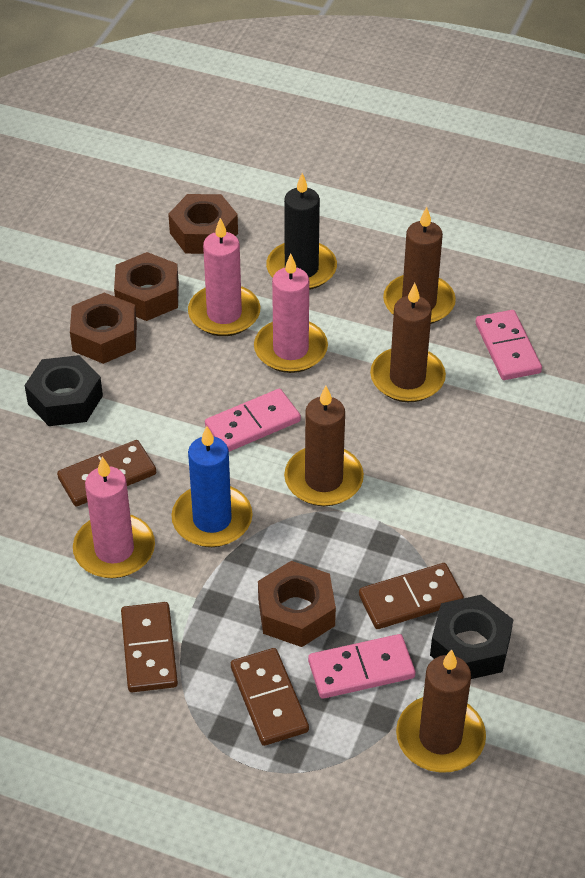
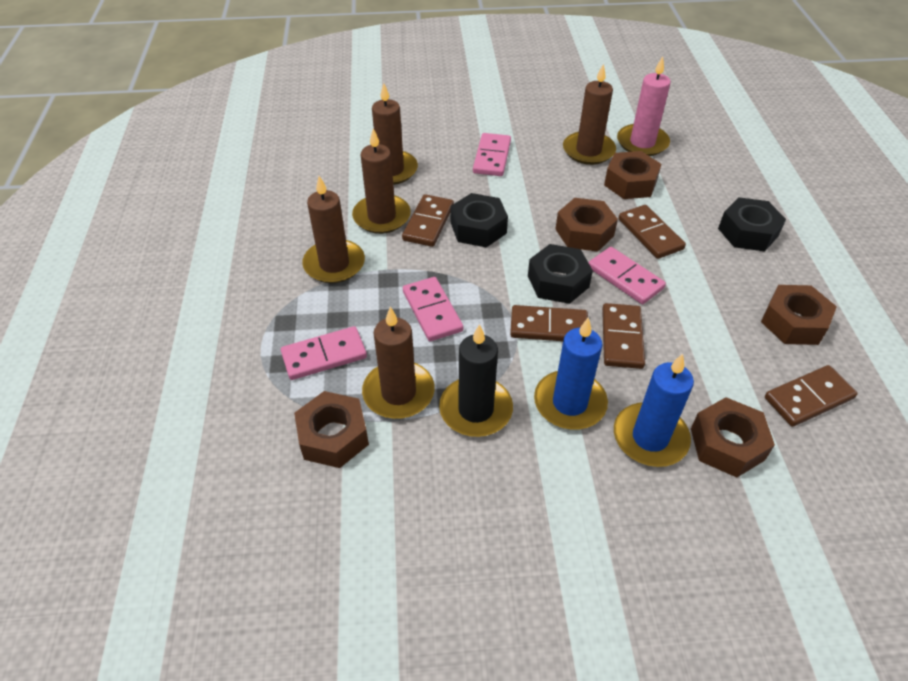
black nut: 2 -> 3
blue candle: 1 -> 2
brown candle: 4 -> 5
brown domino: 4 -> 5
brown nut: 4 -> 5
pink candle: 3 -> 1
pink domino: 3 -> 4

